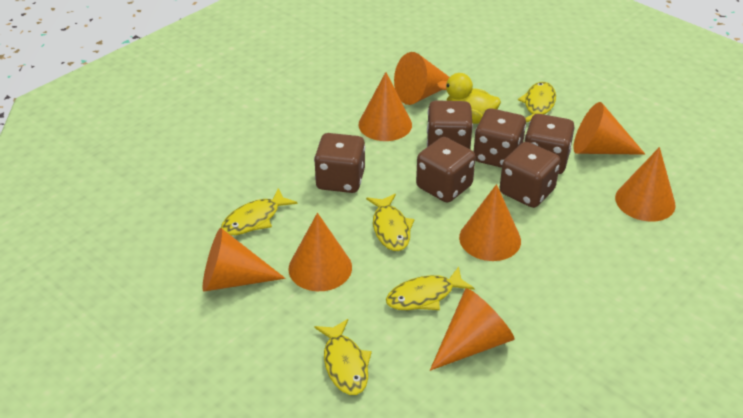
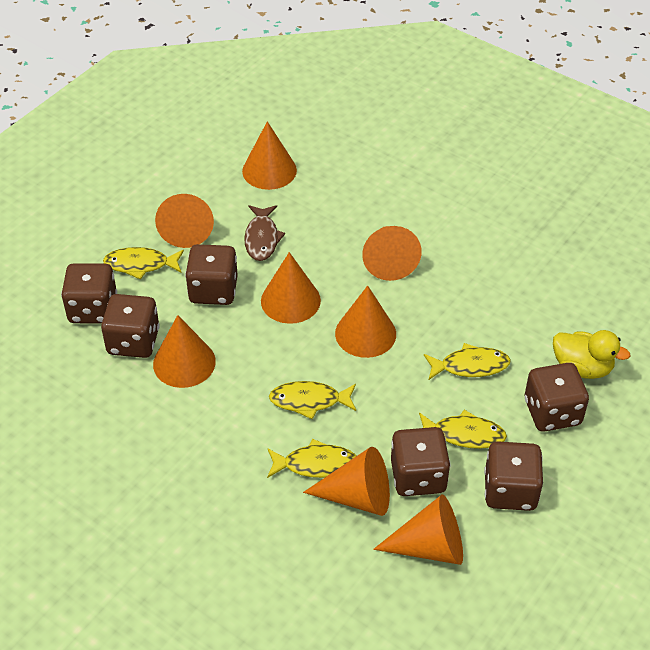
brown fish: 0 -> 1

